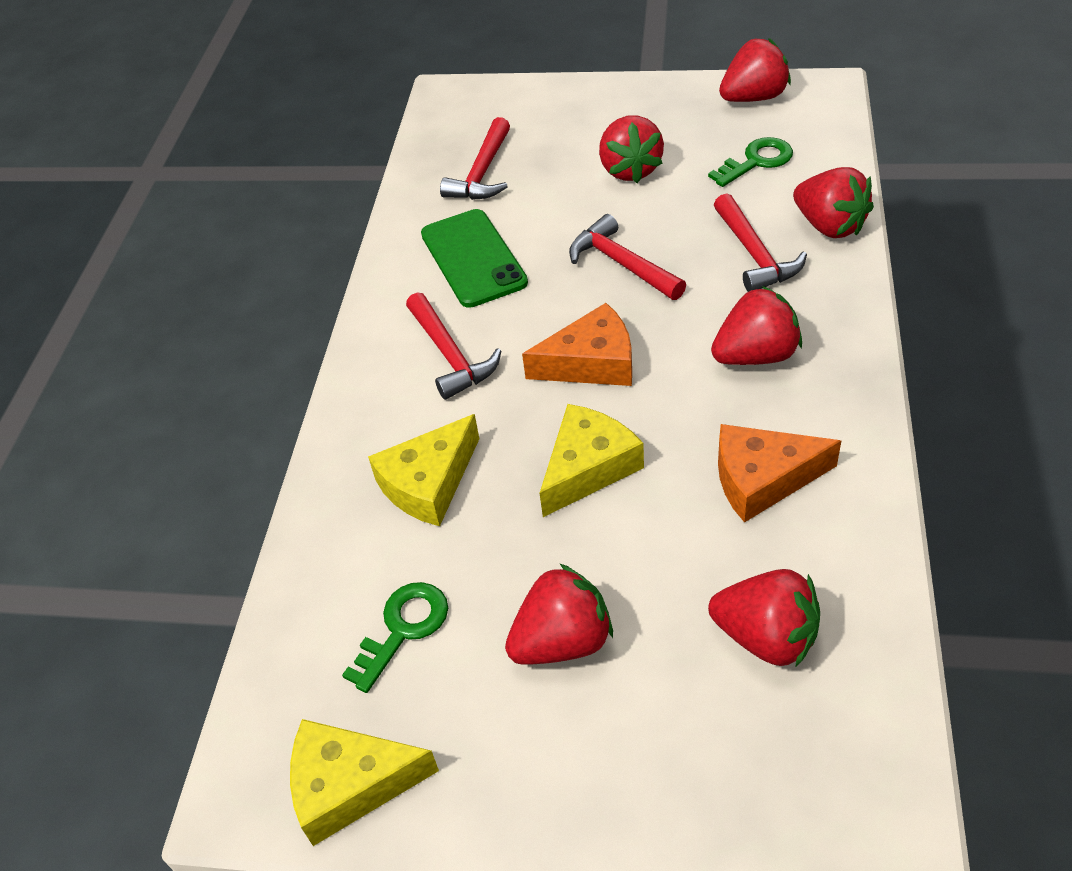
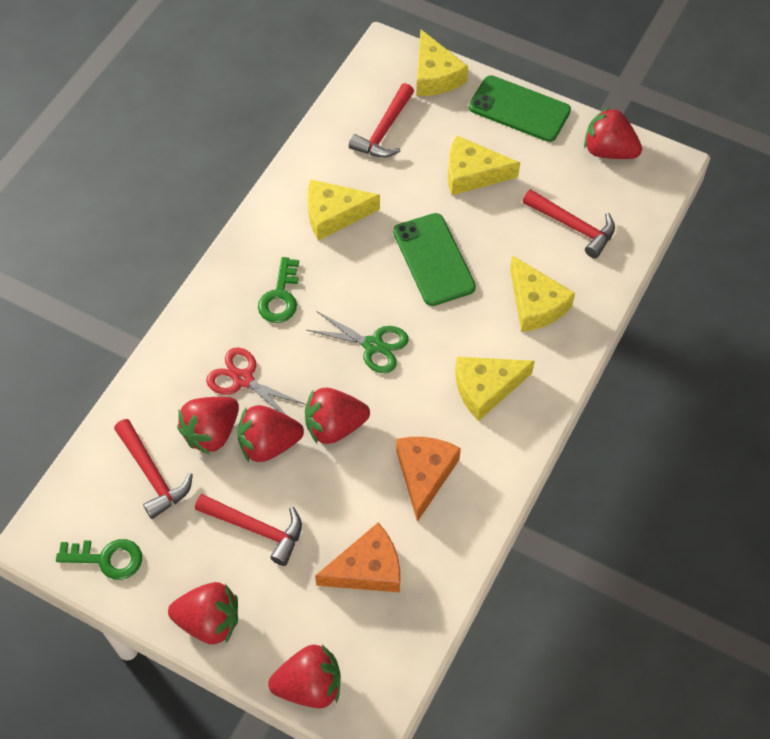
green phone: 1 -> 2
green scissors: 0 -> 1
red scissors: 0 -> 1
yellow cheese: 3 -> 5

